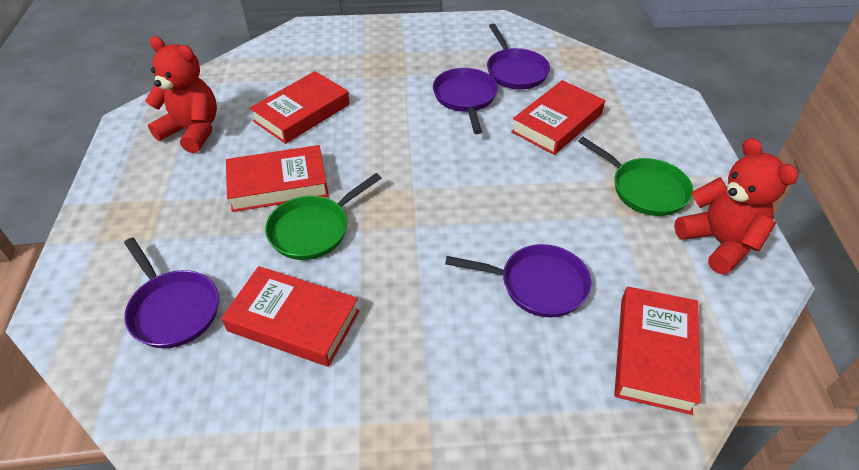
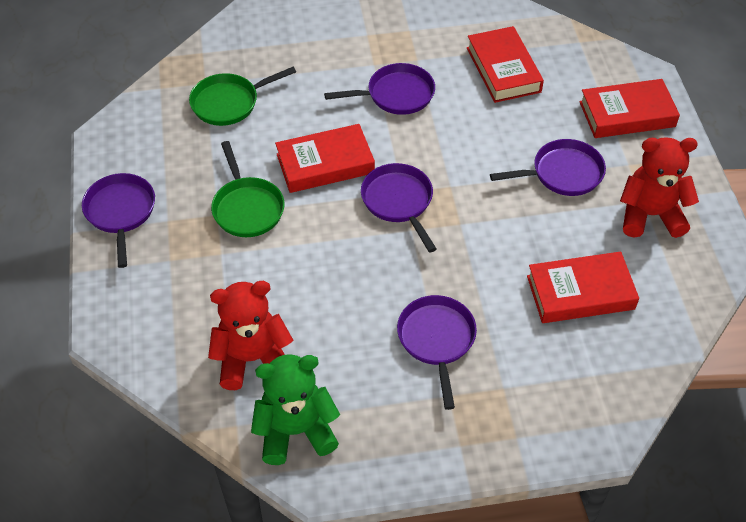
green teddy bear: 0 -> 1
purple pan: 4 -> 5
red book: 5 -> 4

